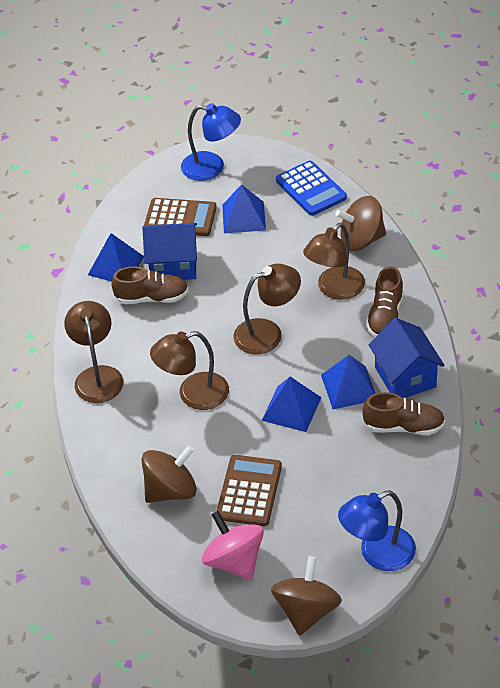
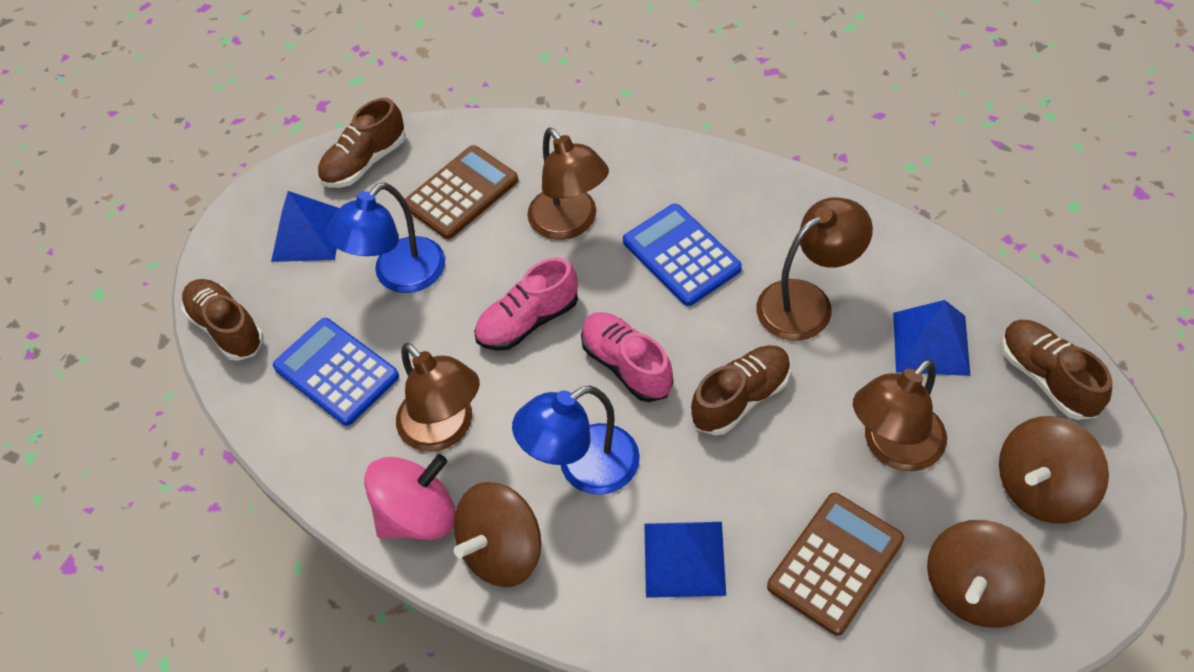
blue calculator: 1 -> 2
blue house: 2 -> 0
blue pyramid: 4 -> 3
brown shoe: 3 -> 4
pink shoe: 0 -> 2

